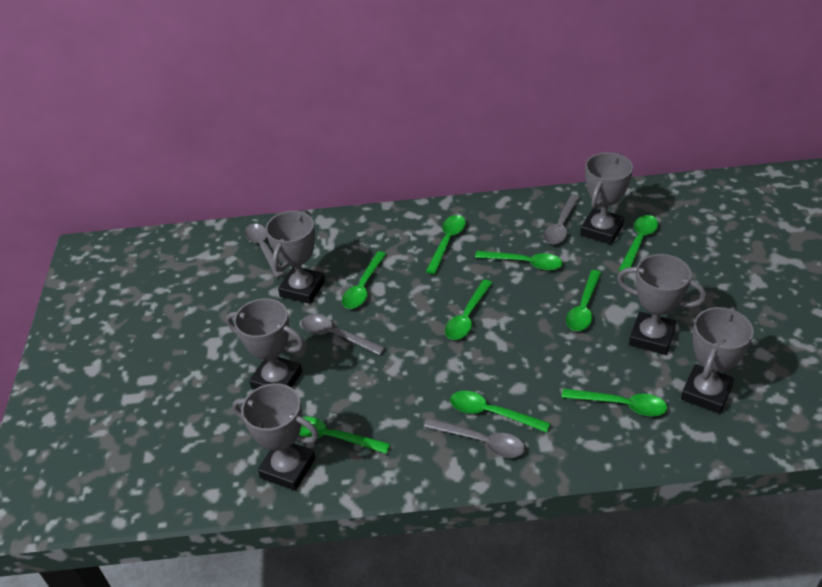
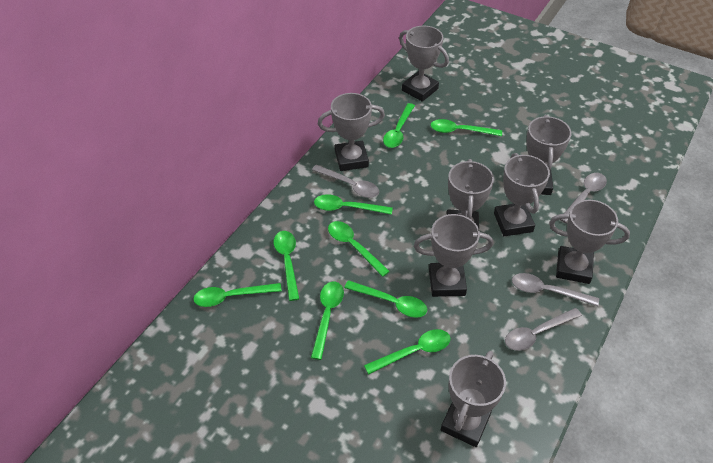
grey trophy: 6 -> 8

